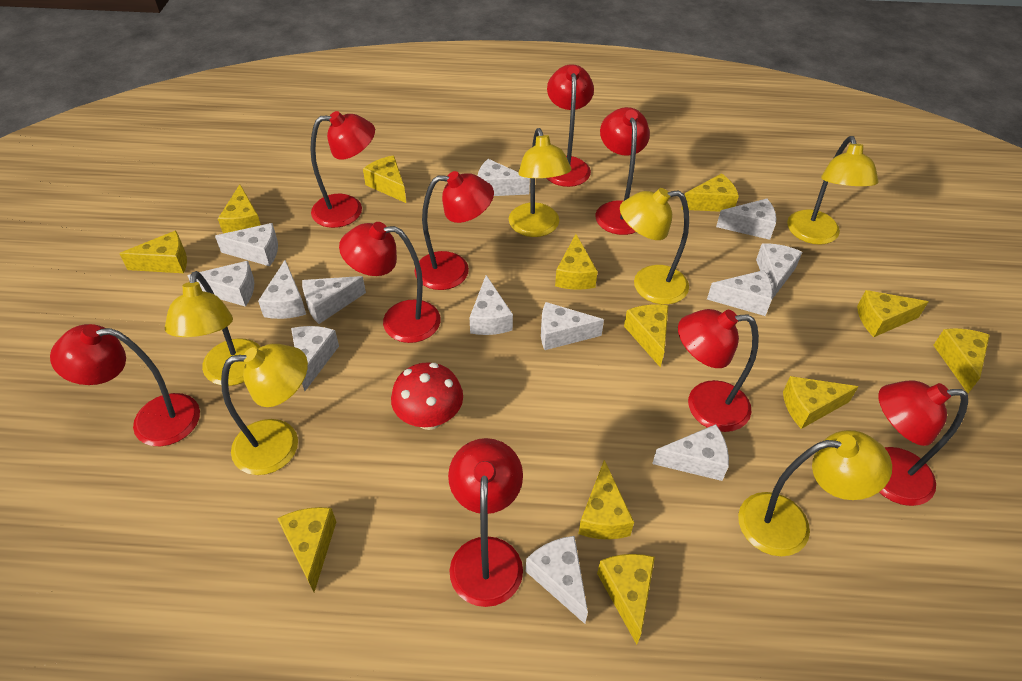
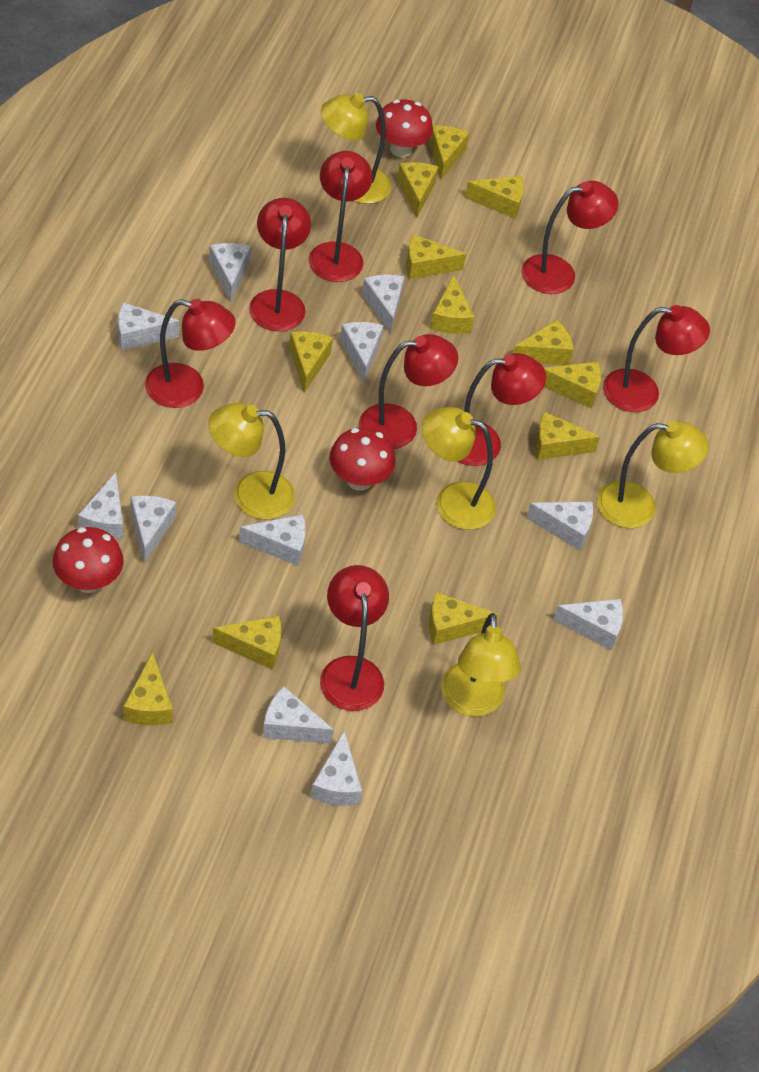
red lamp: 9 -> 8
red mushroom: 1 -> 3
white cheese: 13 -> 11
yellow lamp: 6 -> 5

